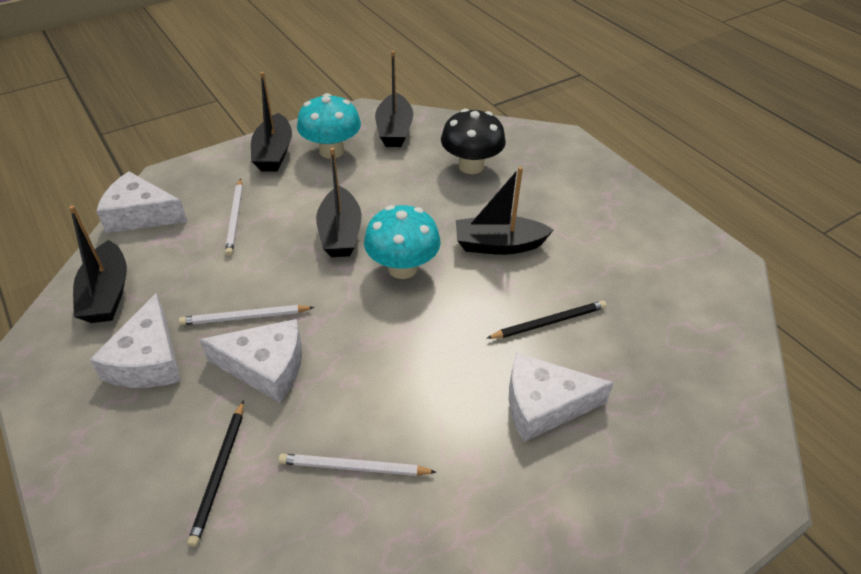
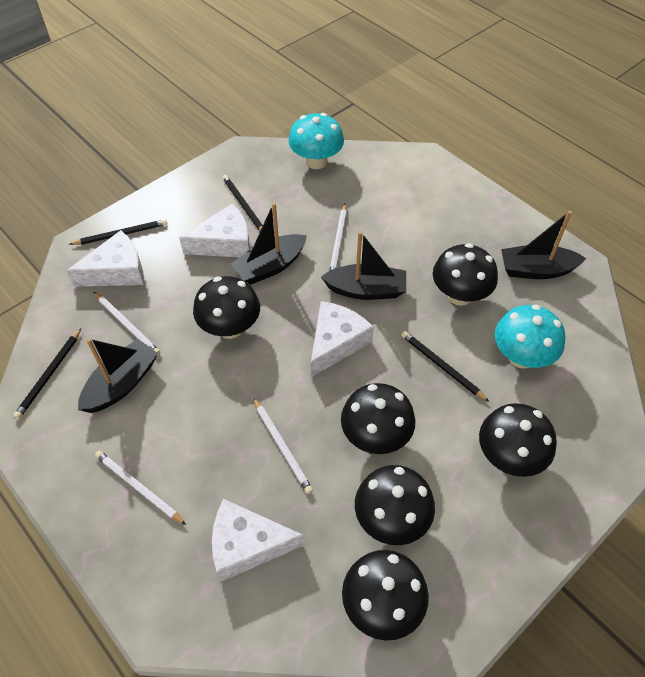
black boat: 5 -> 4
black mushroom: 1 -> 6
black pencil: 2 -> 4
white pencil: 3 -> 4

